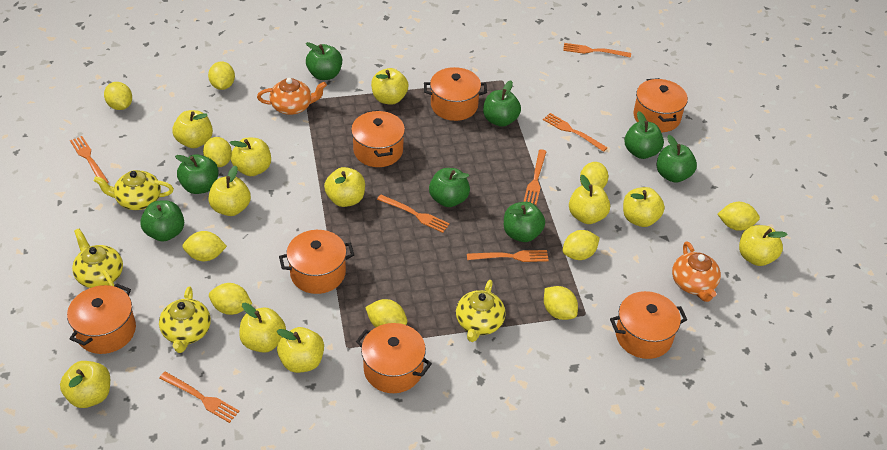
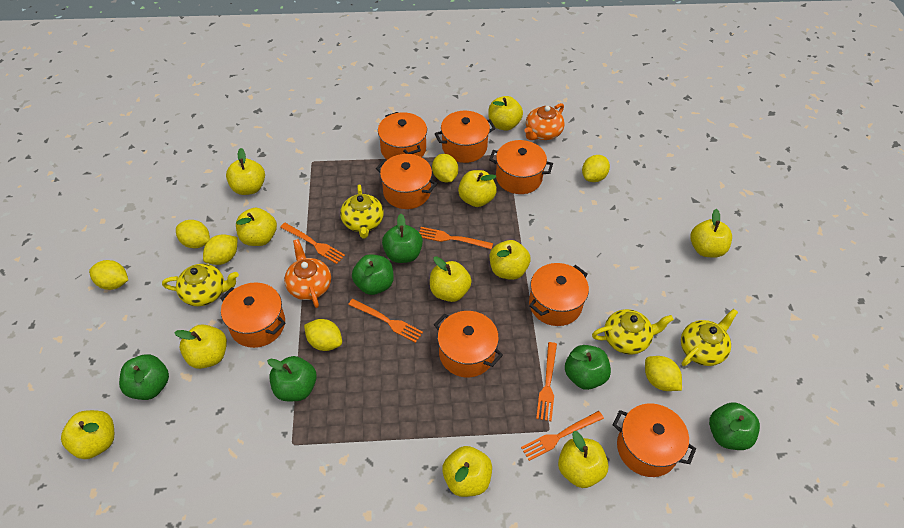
green apple: 8 -> 6
orange fork: 7 -> 5
orange pot: 7 -> 8
yellow lemon: 10 -> 7

